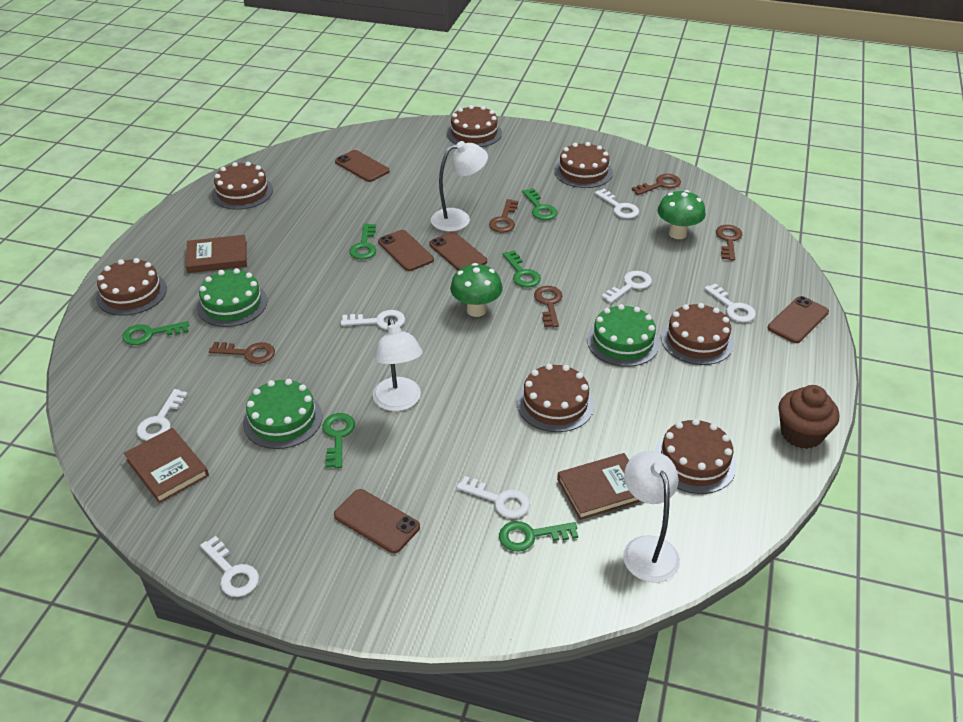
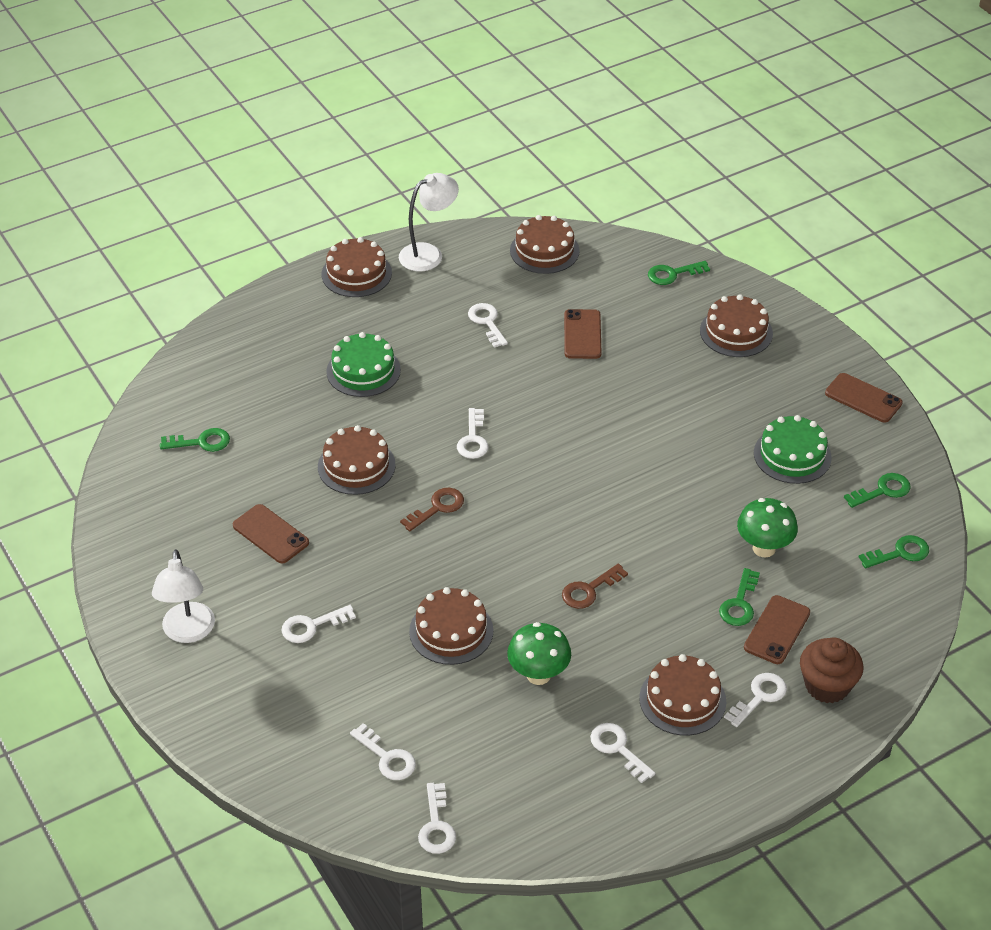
brown book: 3 -> 0
brown cake: 7 -> 6
brown key: 5 -> 2
brown phone: 5 -> 4
green cake: 3 -> 2
green key: 6 -> 5
white lamp: 3 -> 2

